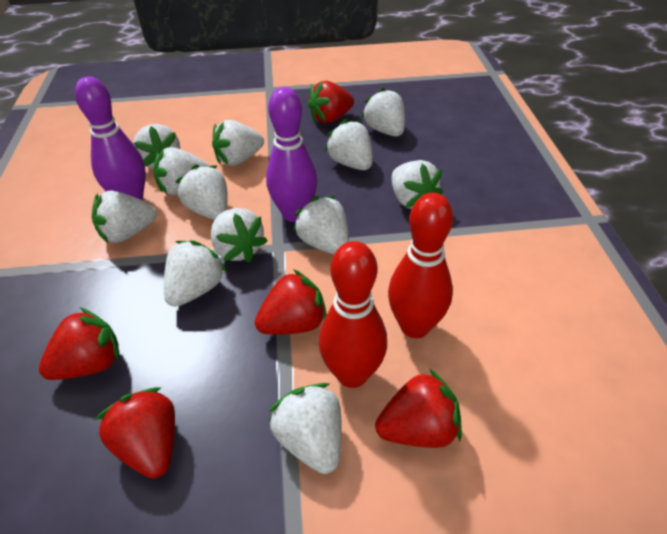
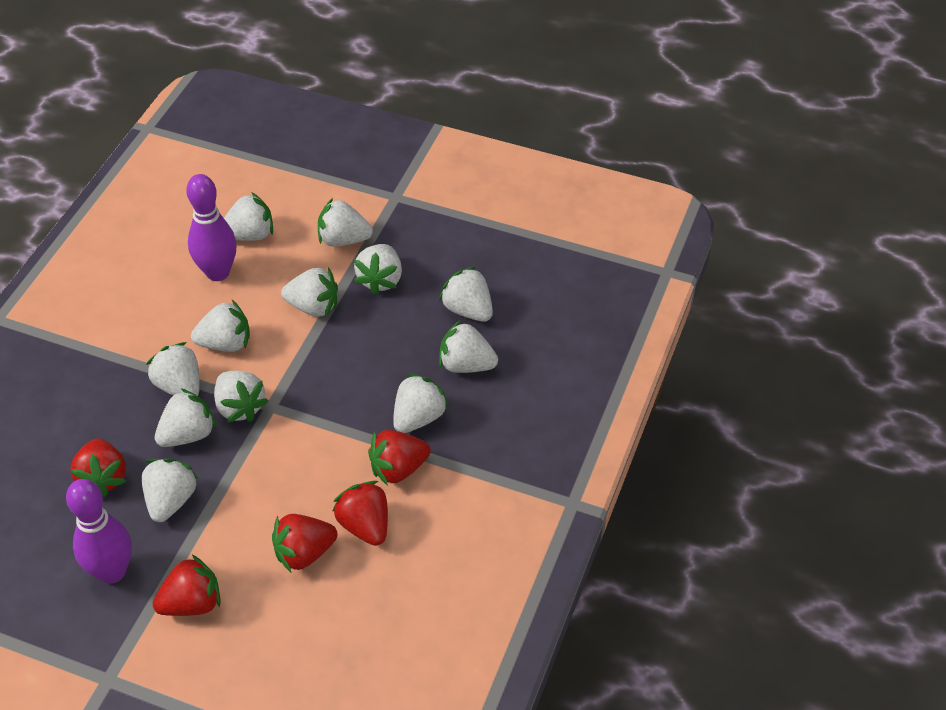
red bowling pin: 2 -> 0

